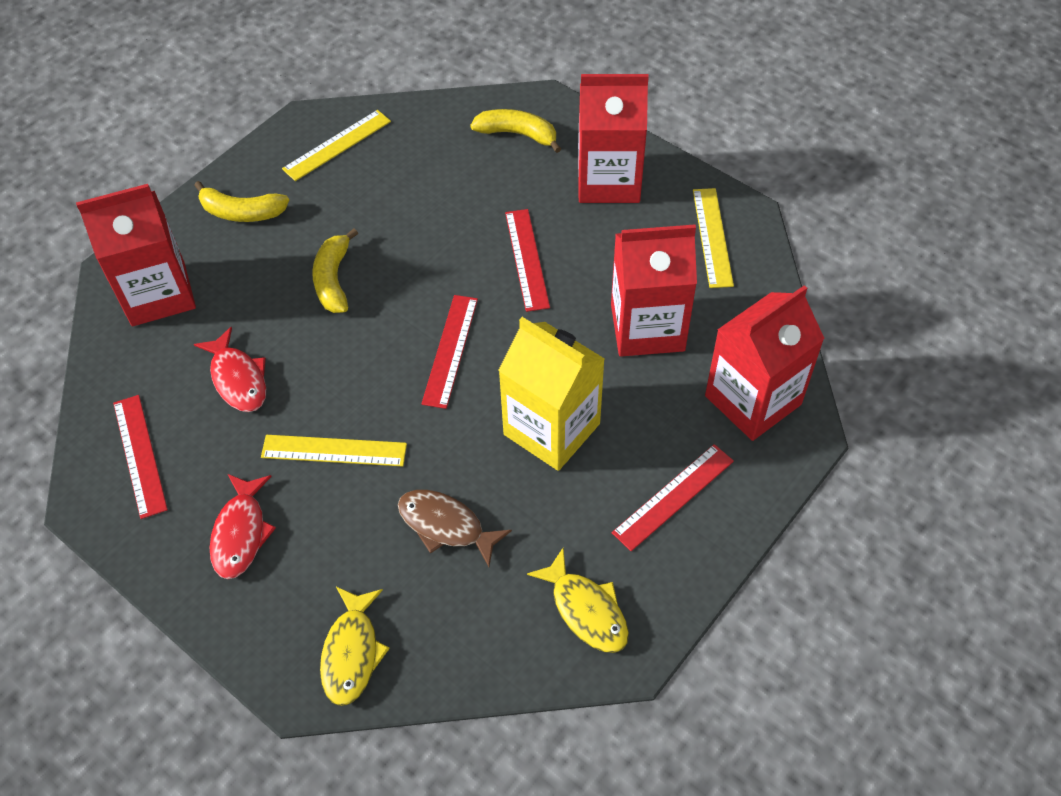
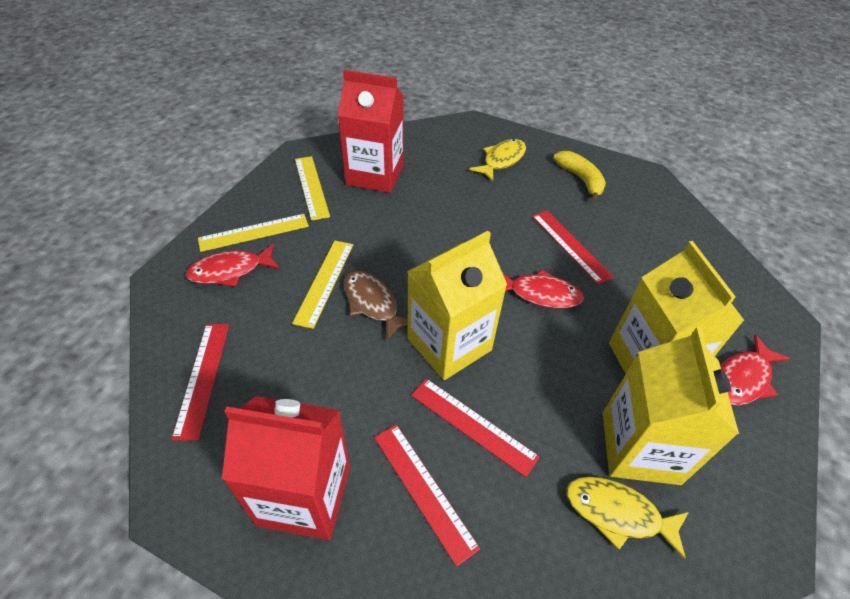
red carton: 4 -> 2
red fish: 2 -> 3
yellow banana: 3 -> 1
yellow carton: 1 -> 3

